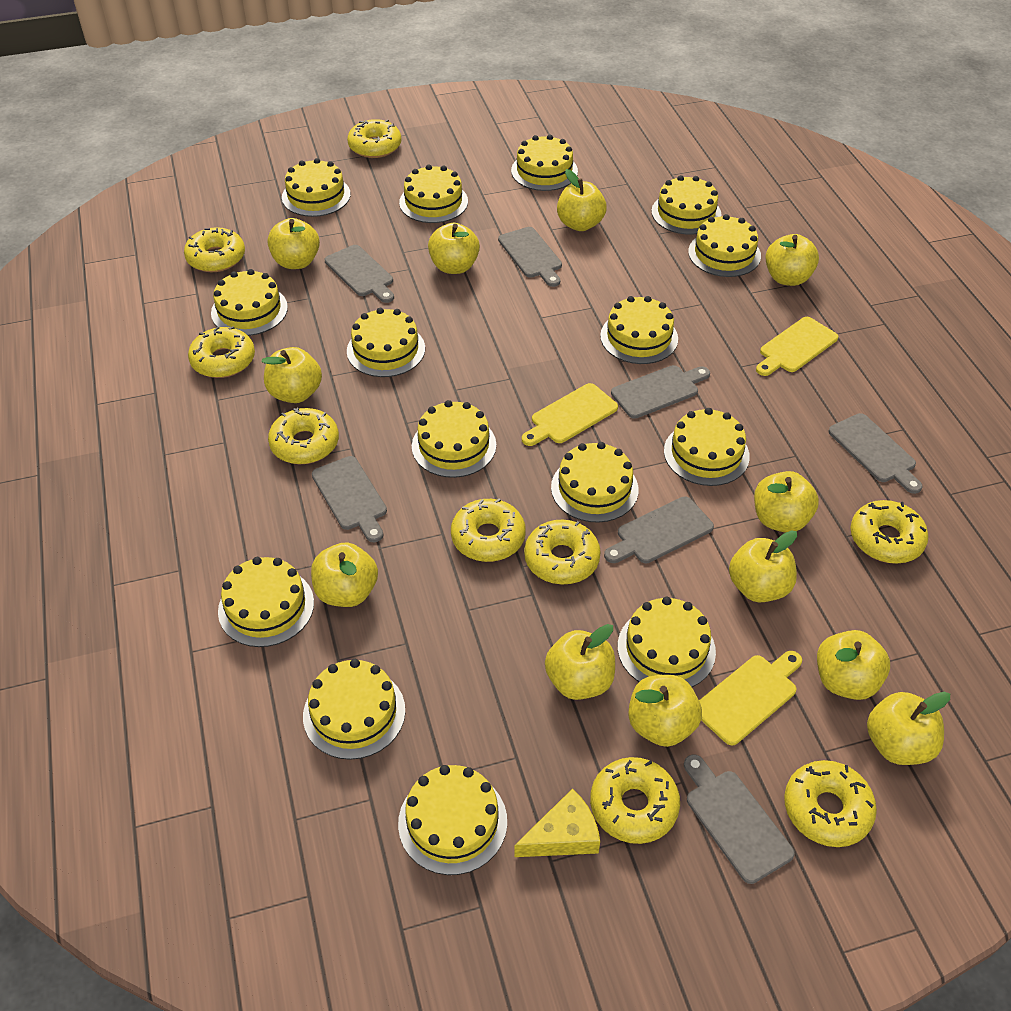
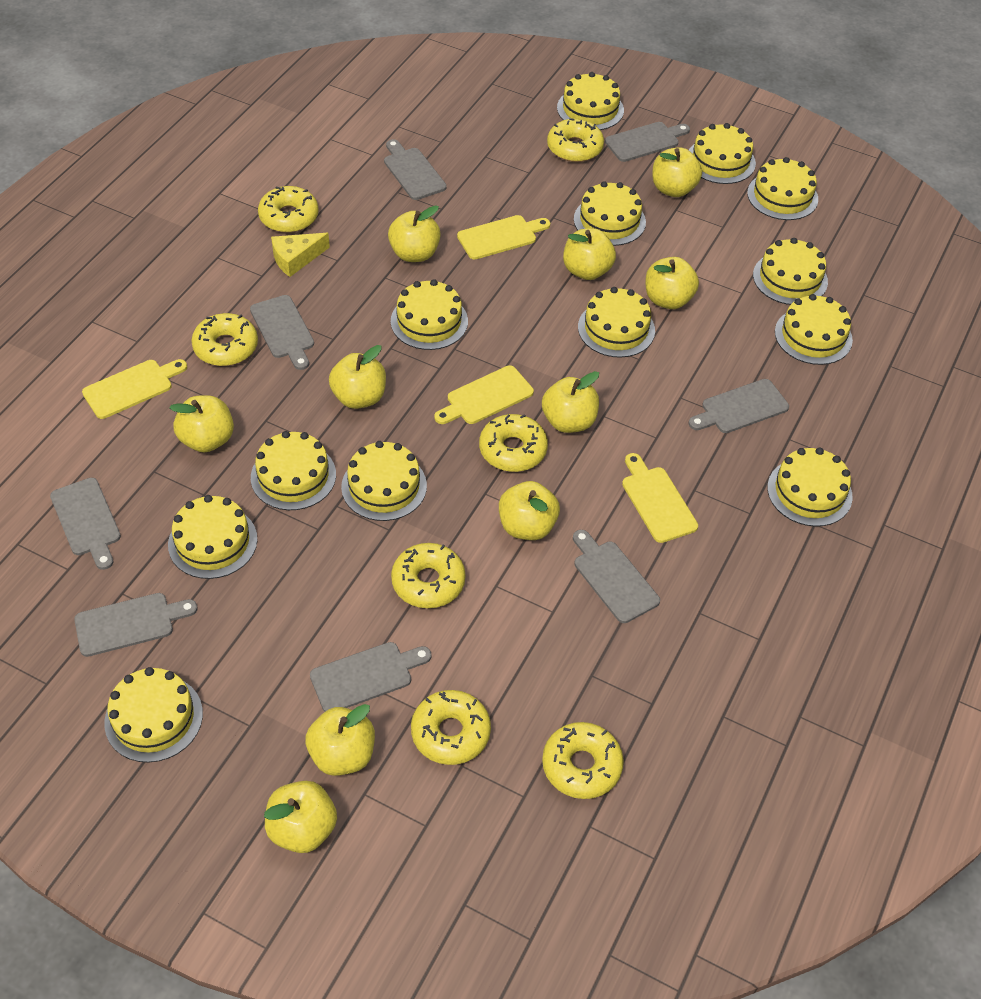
grey cutting board: 7 -> 8
yellow apple: 12 -> 10
yellow cake: 15 -> 13
yellow cutting board: 3 -> 4
yellow donut: 9 -> 7

